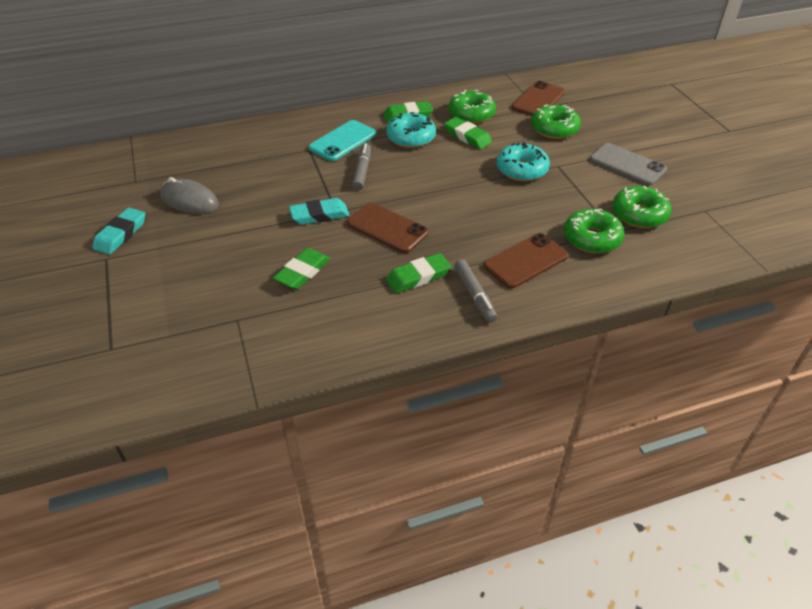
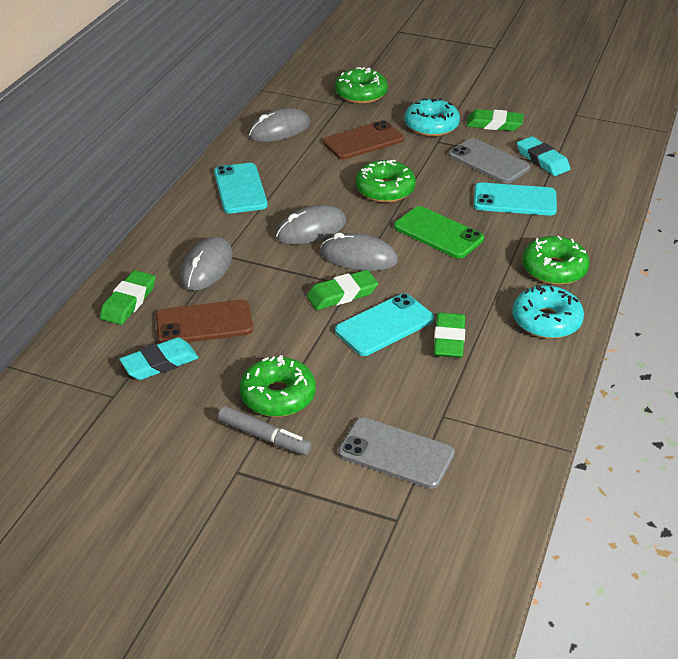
brown phone: 3 -> 2
green phone: 0 -> 1
grey marker: 2 -> 1
grey mouse: 1 -> 4
grey phone: 1 -> 2
turquoise phone: 1 -> 3

